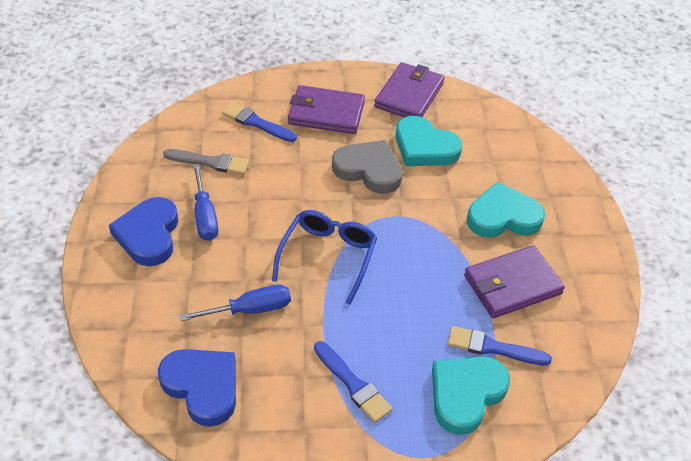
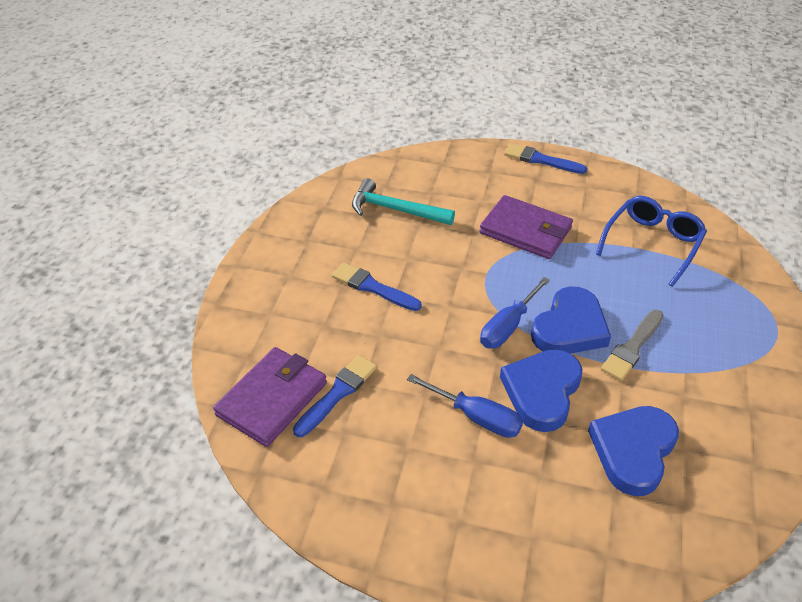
blue heart: 2 -> 3
grey heart: 1 -> 0
purple wallet: 3 -> 2
turquoise hammer: 0 -> 1
turquoise heart: 3 -> 0

